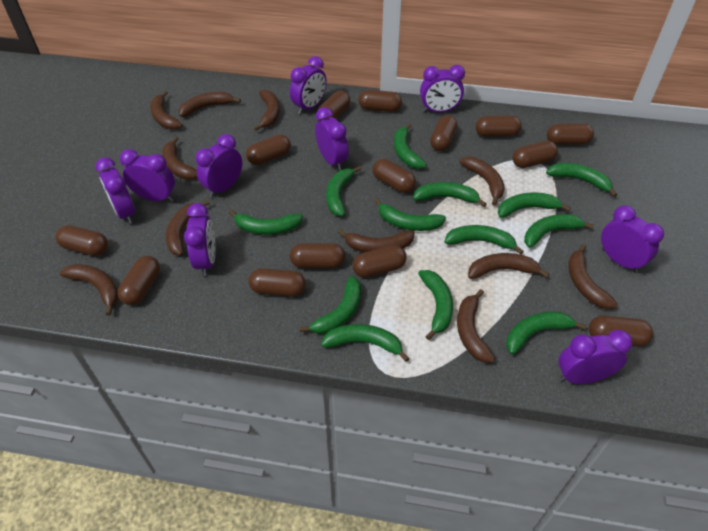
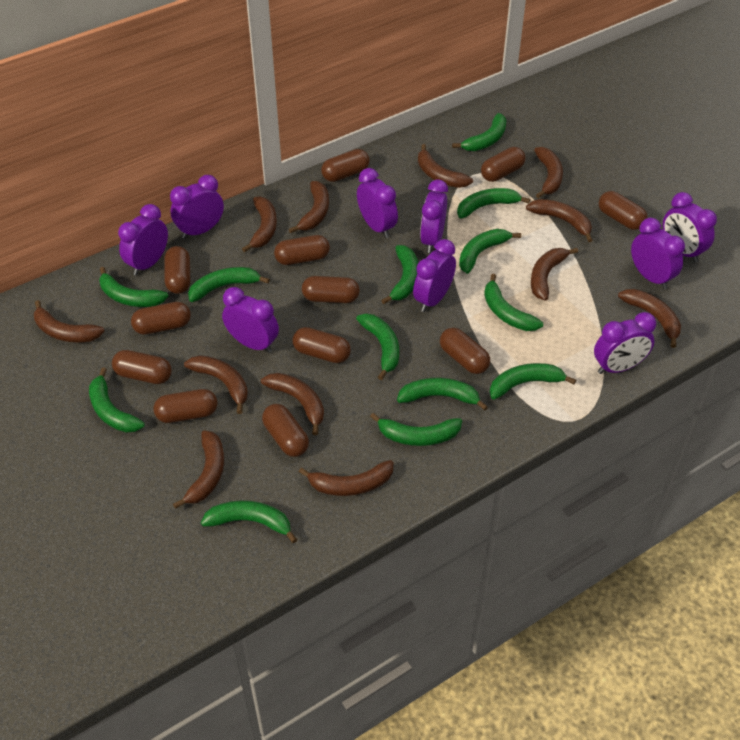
brown banana: 11 -> 12
brown capsule: 14 -> 12

